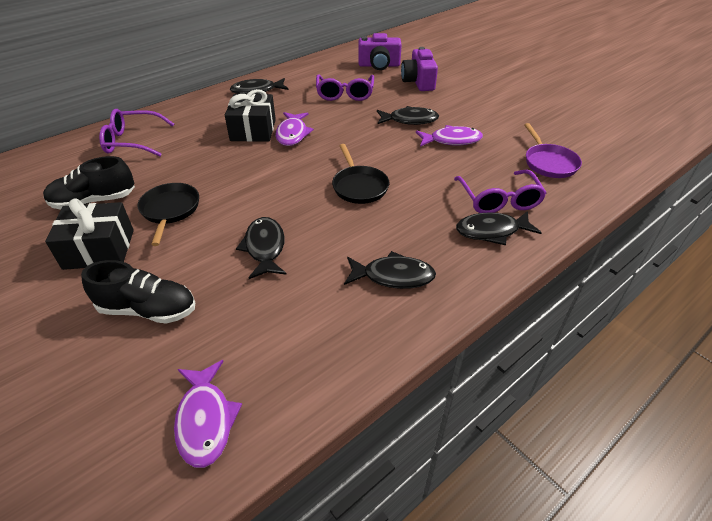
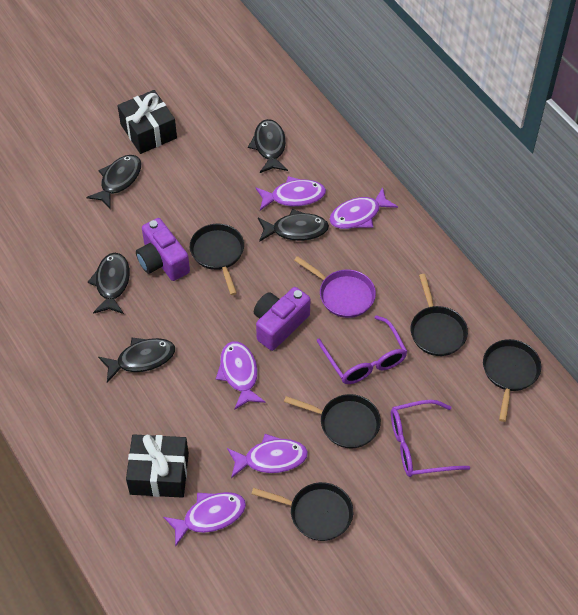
black pan: 2 -> 5
black shoe: 2 -> 0
purple fish: 3 -> 5
purple glasses: 3 -> 2

